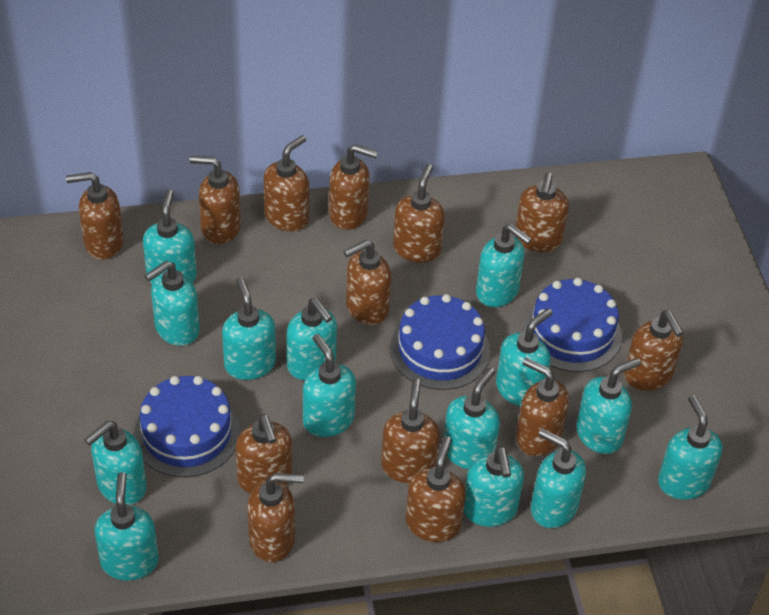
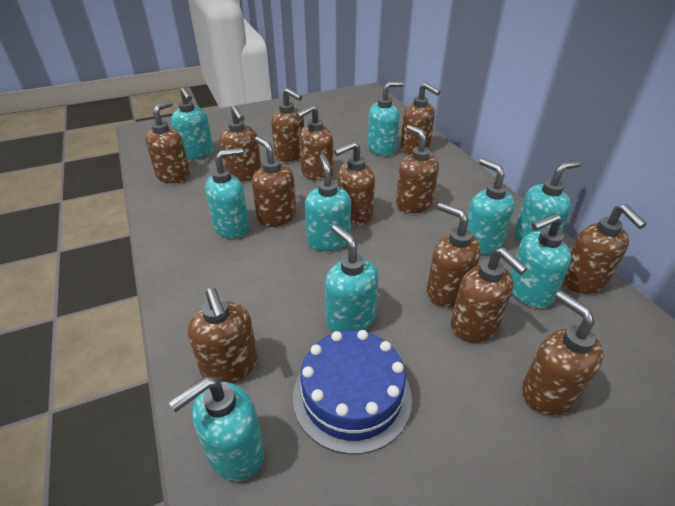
blue cake: 3 -> 1
turquoise soap dispenser: 14 -> 9

